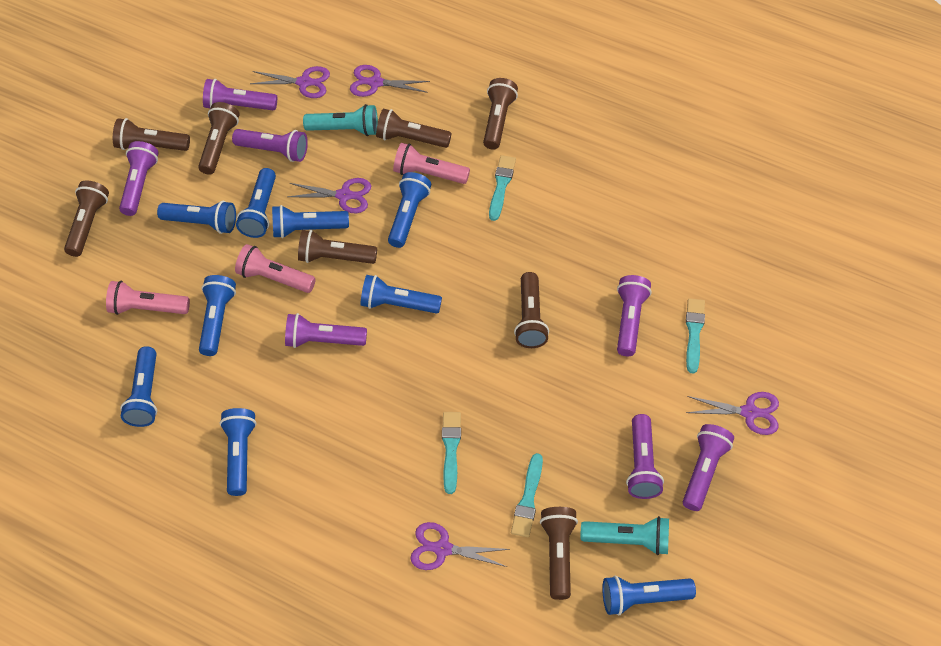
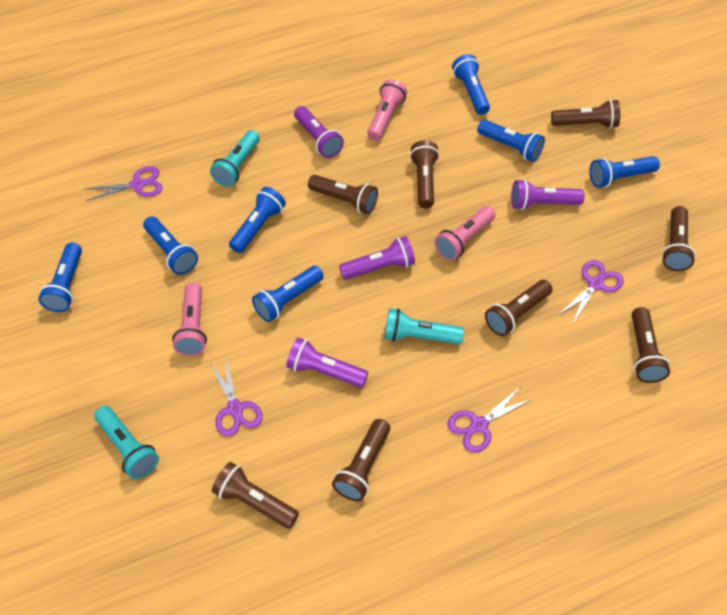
blue flashlight: 9 -> 7
purple flashlight: 7 -> 4
purple scissors: 5 -> 4
turquoise brush: 4 -> 0
turquoise flashlight: 2 -> 3

